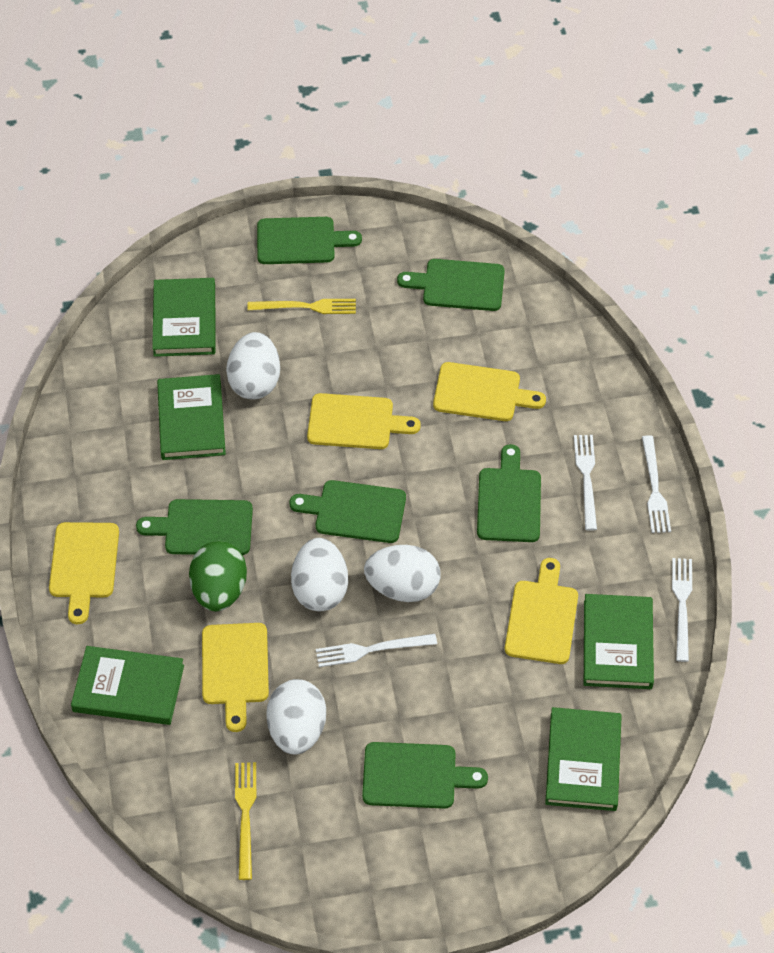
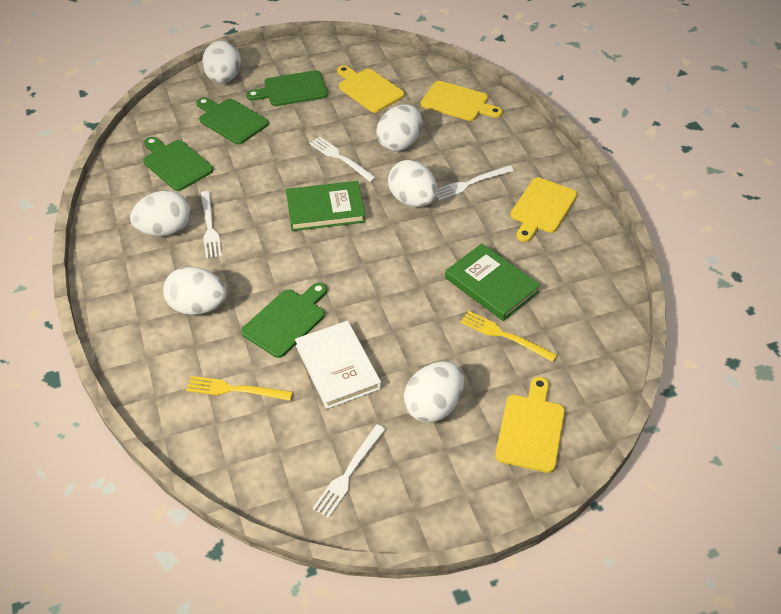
green book: 5 -> 2
green cutting board: 6 -> 4
green egg: 1 -> 0
white book: 0 -> 1
white egg: 4 -> 6
yellow cutting board: 5 -> 4

